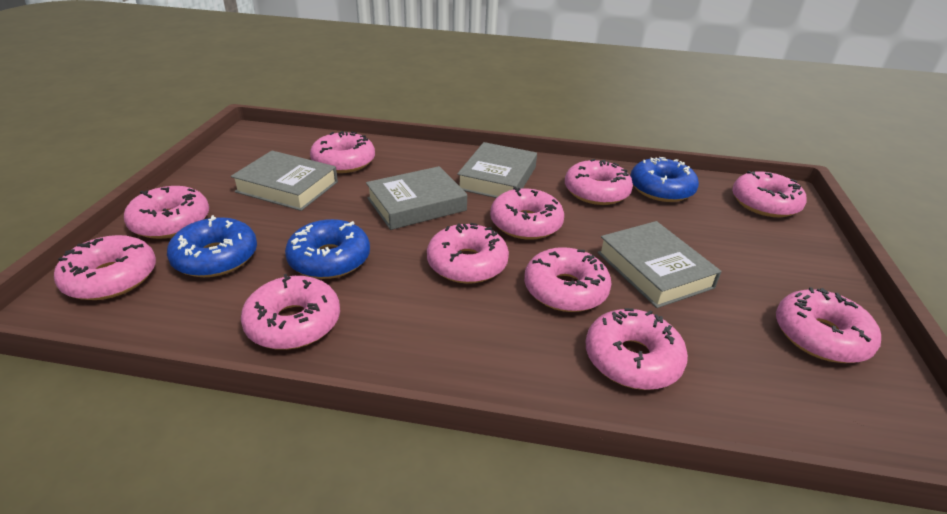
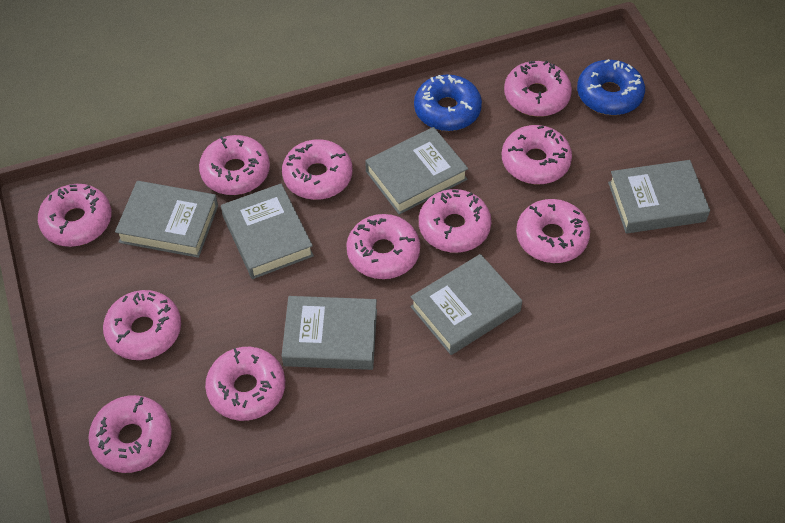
blue donut: 3 -> 2
grey book: 4 -> 6

